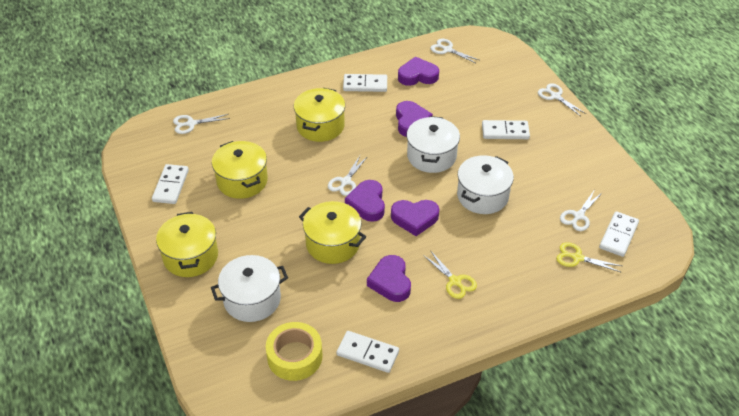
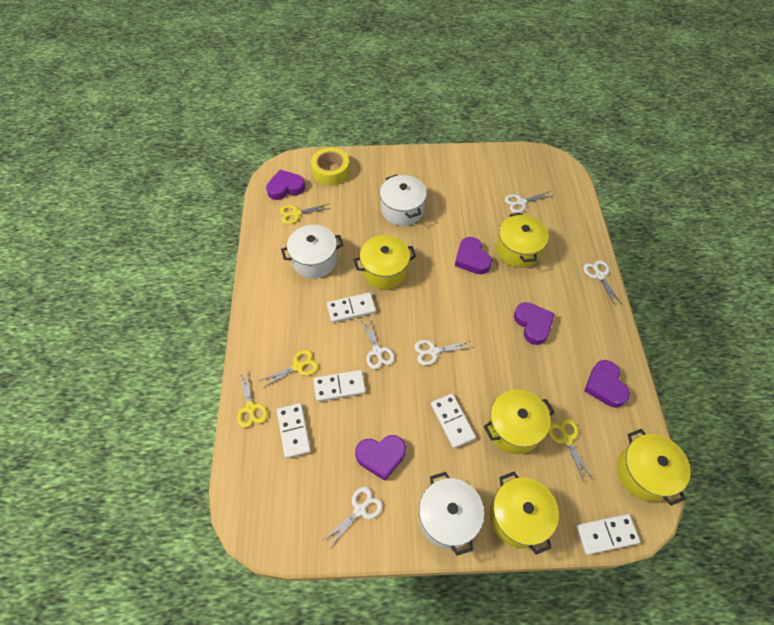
yellow pot: 4 -> 5
yellow scissors: 2 -> 4

